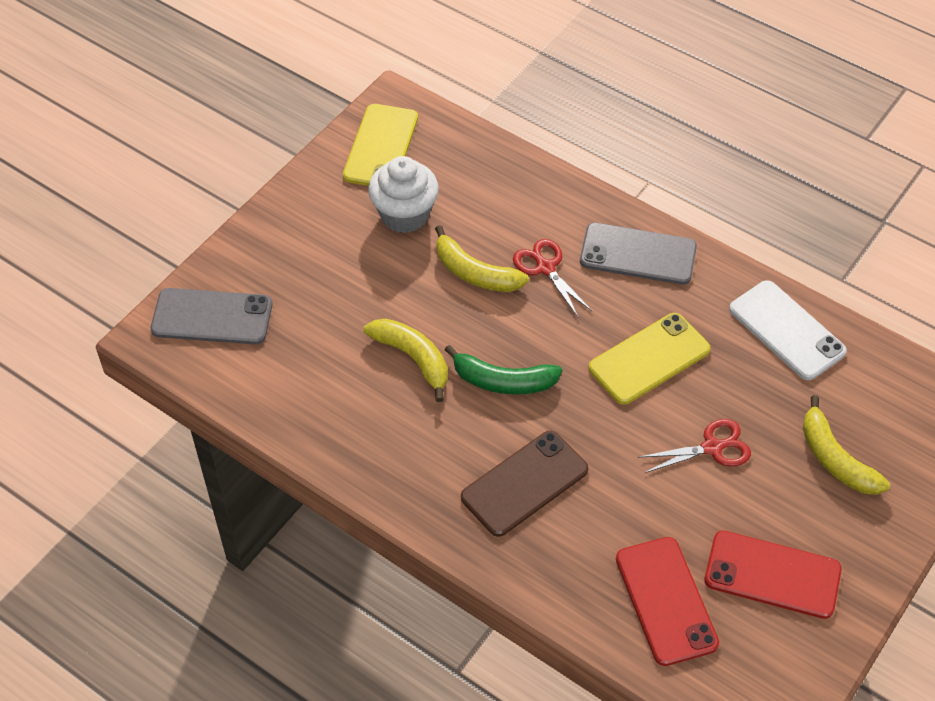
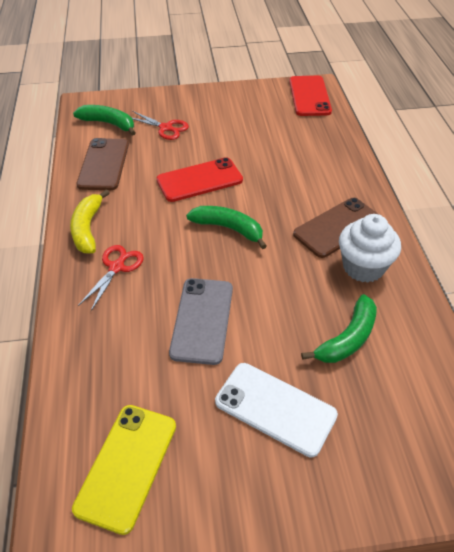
brown phone: 1 -> 2
green banana: 1 -> 3
grey phone: 2 -> 1
yellow banana: 3 -> 1
yellow phone: 2 -> 1

